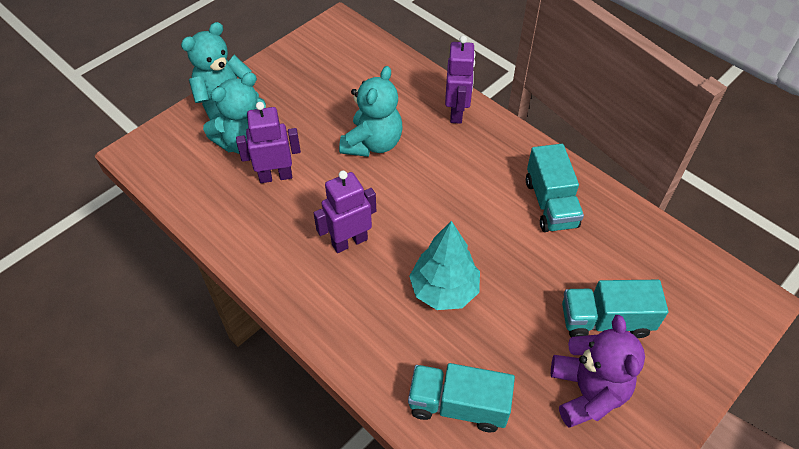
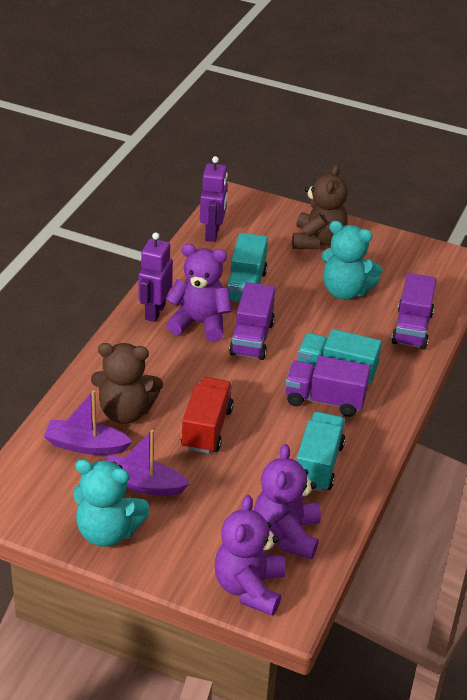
brown teddy bear: 0 -> 2
purple boat: 0 -> 2
purple robot: 3 -> 2
purple teddy bear: 1 -> 3
purple truck: 0 -> 3
red truck: 0 -> 1
turquoise teddy bear: 3 -> 2
turquoise tree: 1 -> 0

